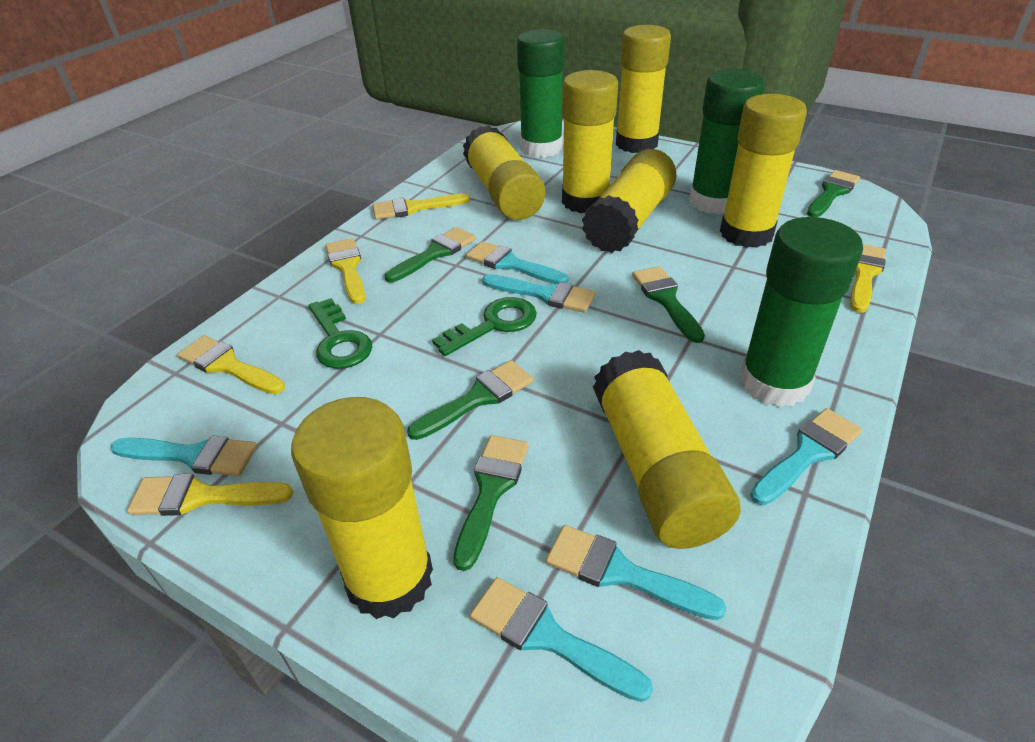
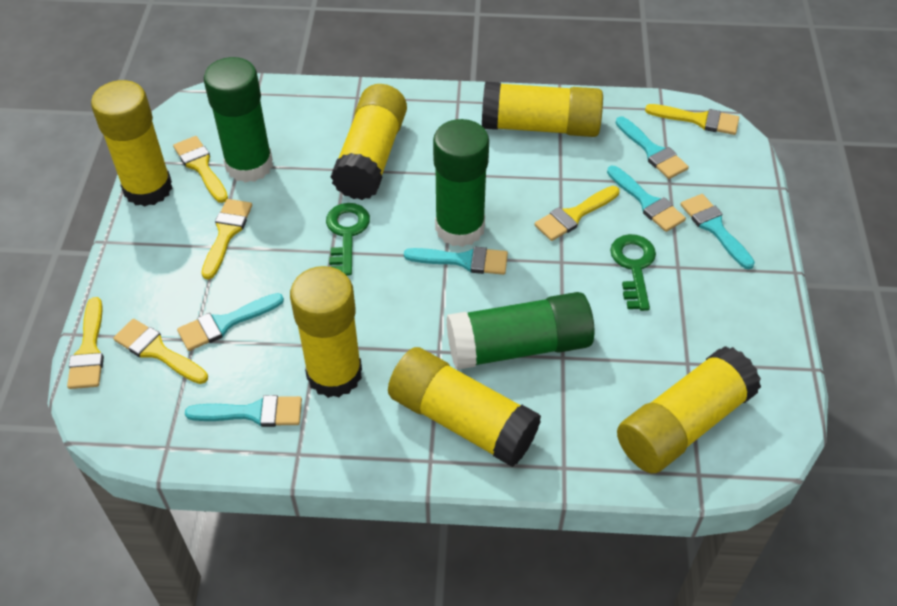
green brush: 5 -> 0
yellow brush: 5 -> 6
yellow glue stick: 7 -> 6

